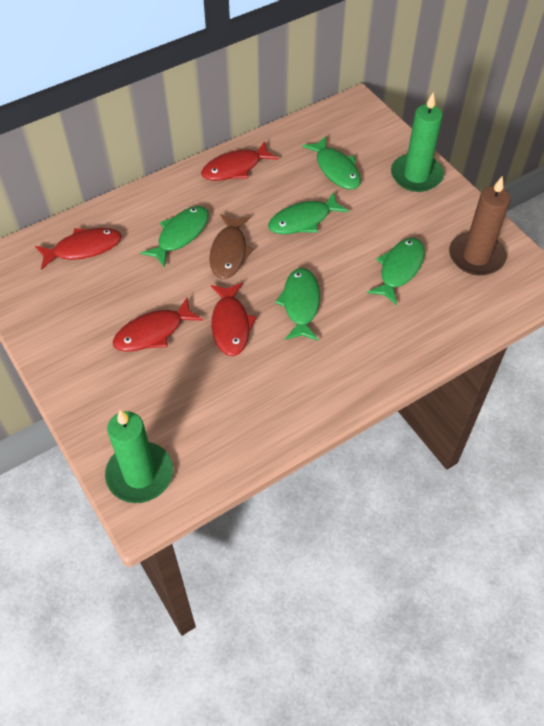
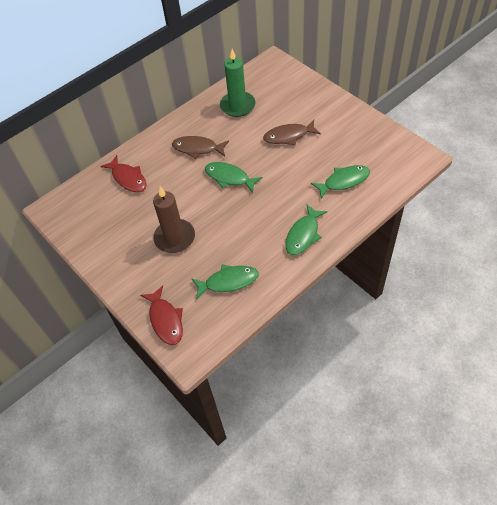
brown fish: 1 -> 2
green candle: 2 -> 1
green fish: 5 -> 4
red fish: 4 -> 2

